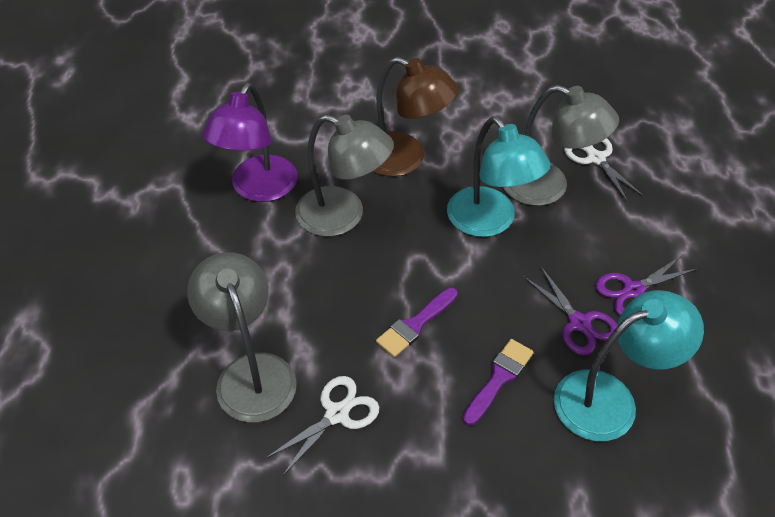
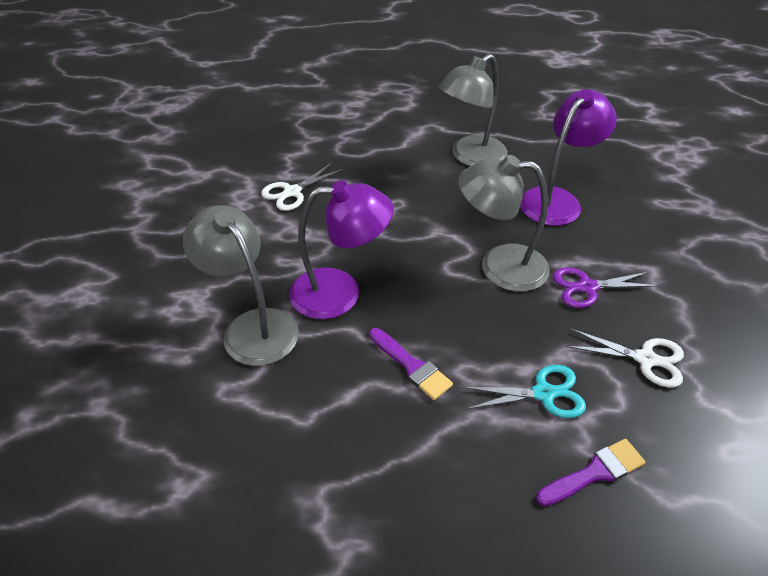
brown lamp: 1 -> 0
purple lamp: 1 -> 2
purple scissors: 2 -> 1
turquoise lamp: 2 -> 0
turquoise scissors: 0 -> 1

